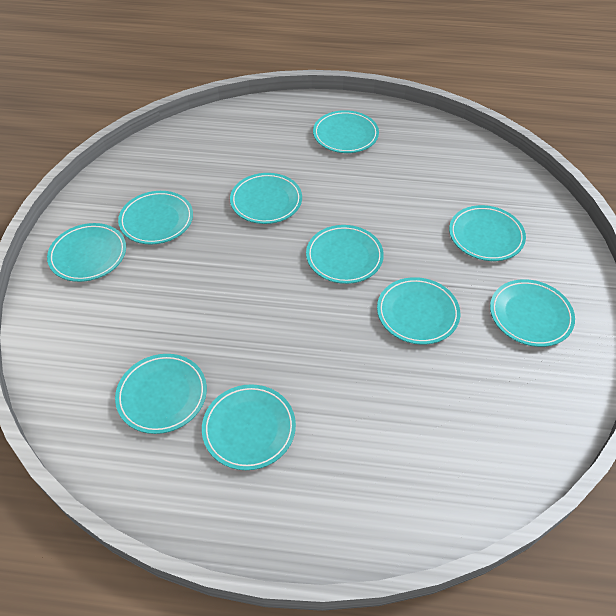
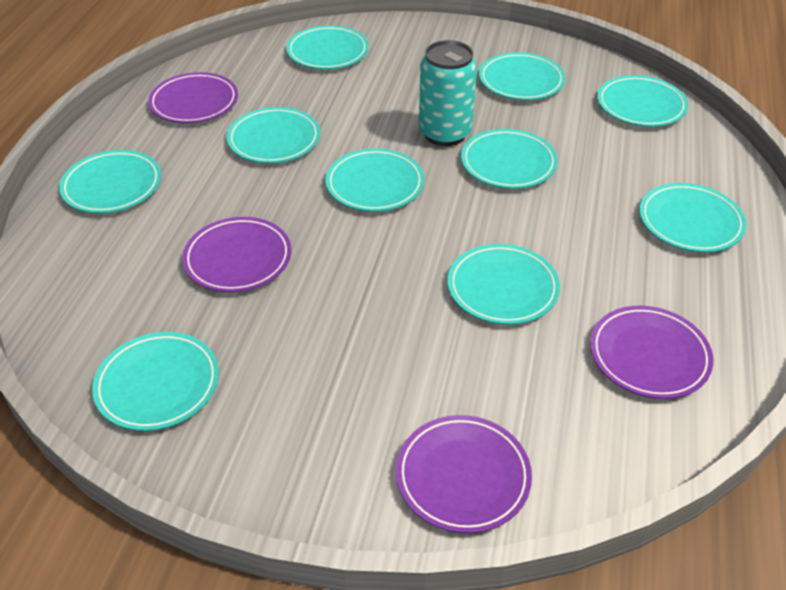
purple plate: 0 -> 4
turquoise can: 0 -> 1

